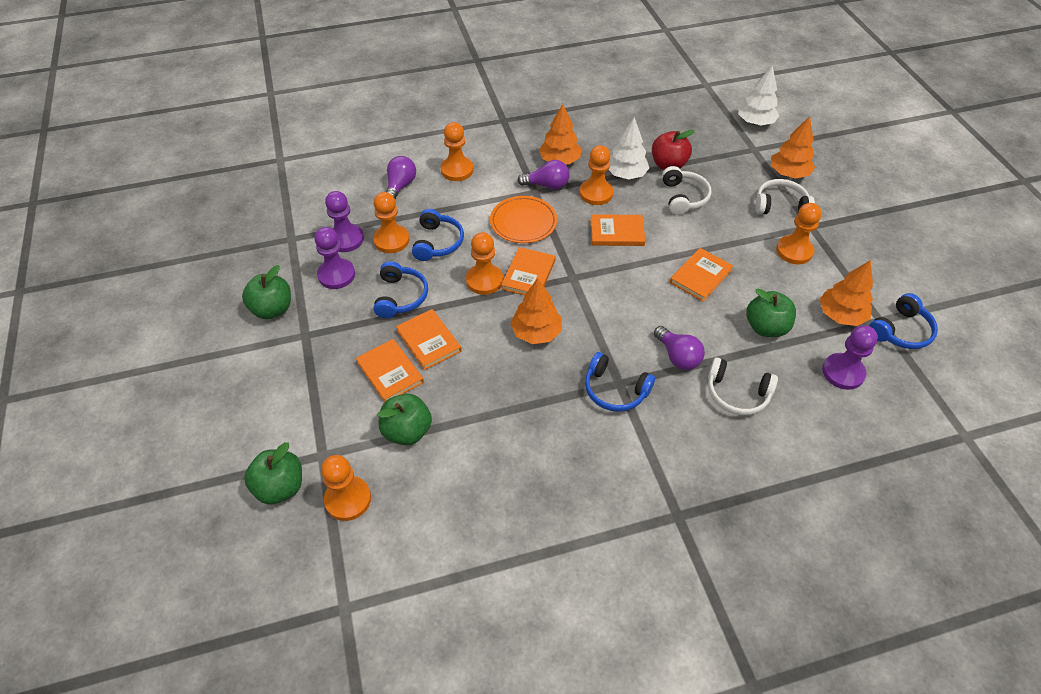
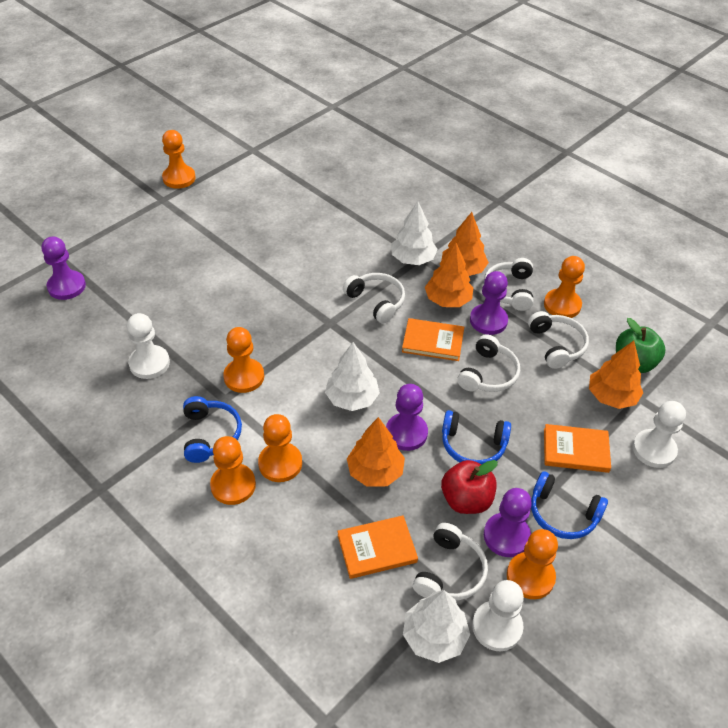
blue headphones: 4 -> 3
green apple: 4 -> 1
orange book: 5 -> 3
orange plate: 1 -> 0
purple light bulb: 3 -> 0
purple pawn: 3 -> 4
white headphones: 3 -> 5
white pawn: 0 -> 3
white tree: 2 -> 3

